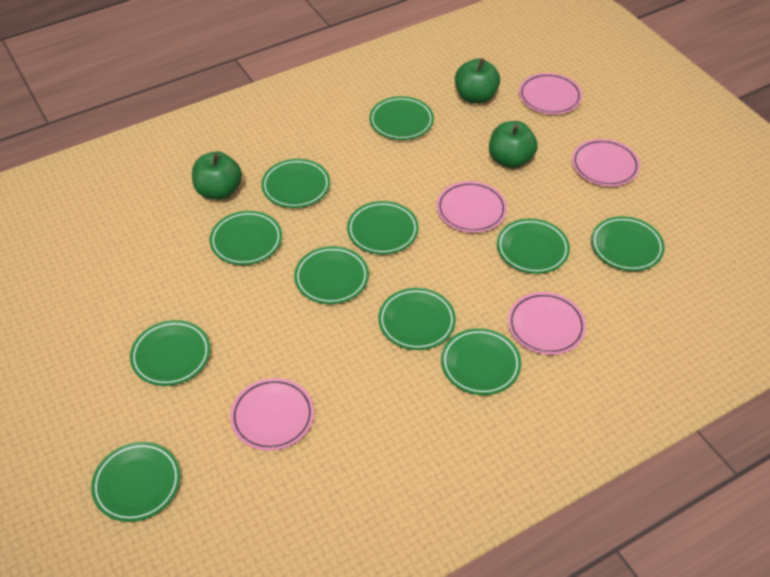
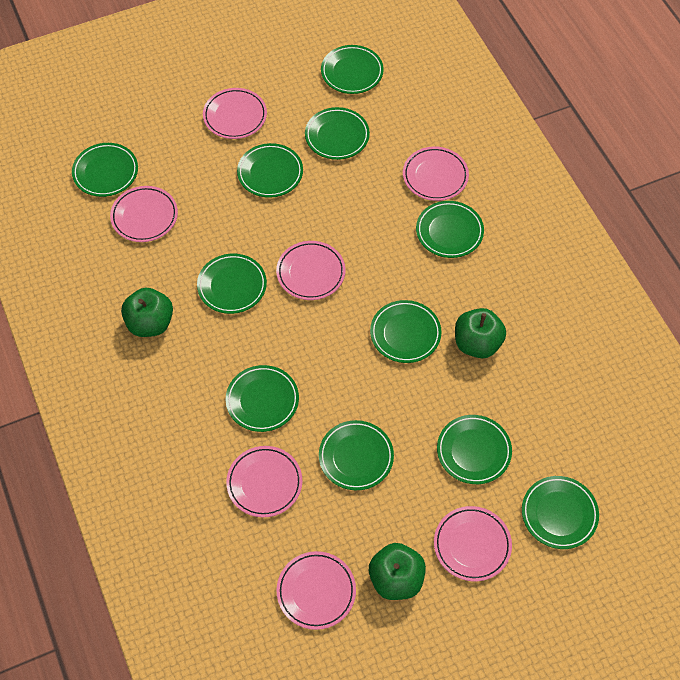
pink plate: 5 -> 7

